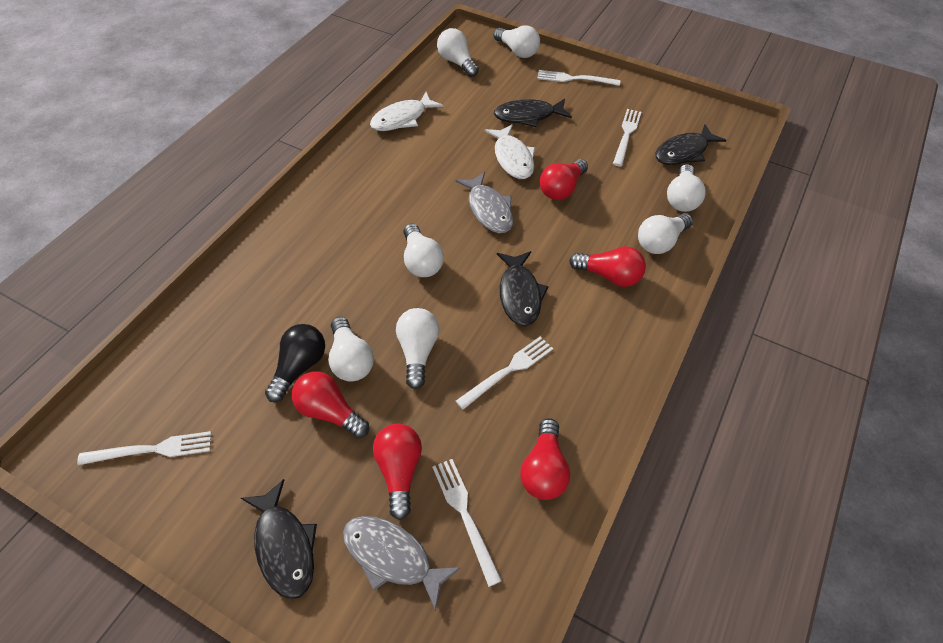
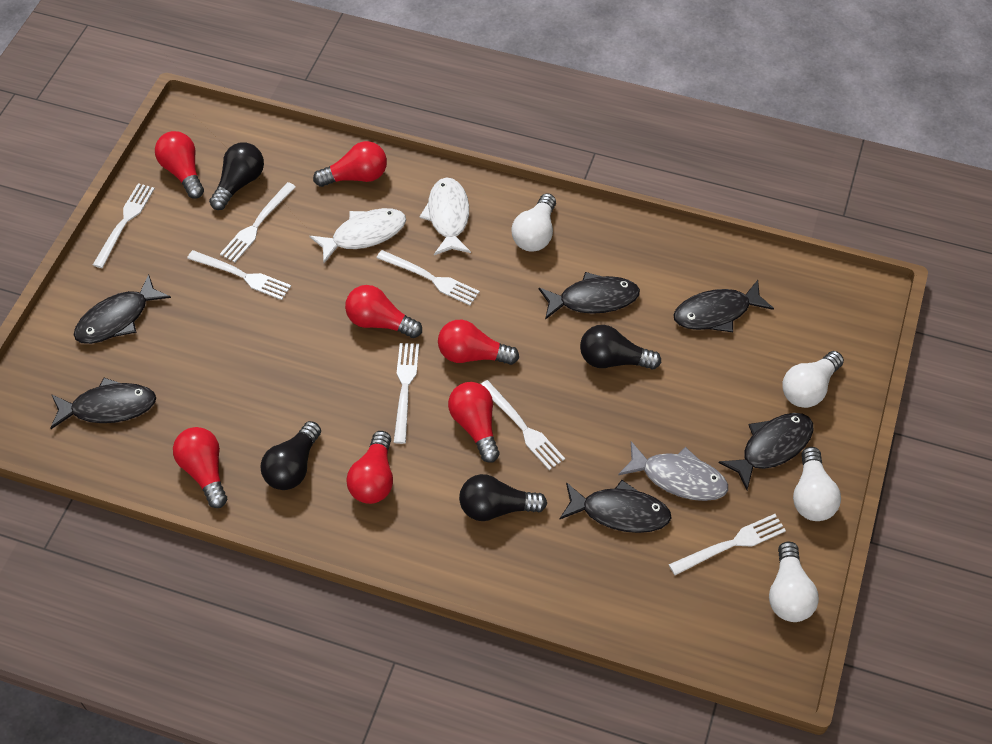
black fish: 4 -> 6
black light bulb: 1 -> 4
grey fish: 2 -> 1
red light bulb: 5 -> 7
white fork: 5 -> 7
white light bulb: 7 -> 4

